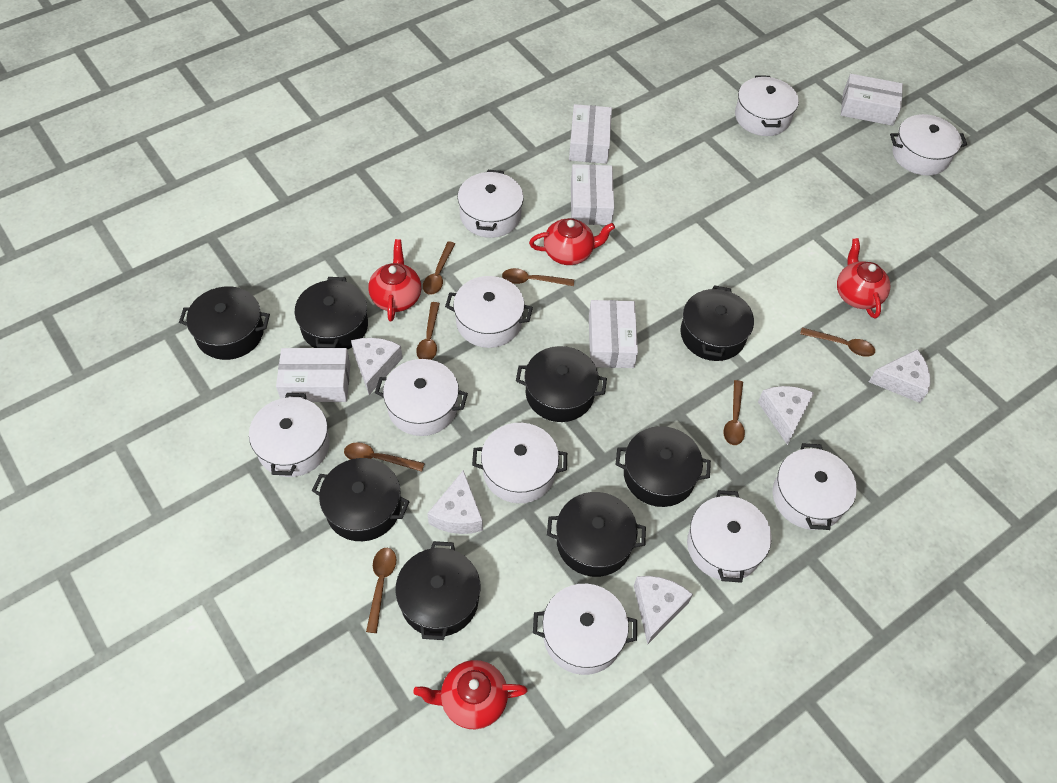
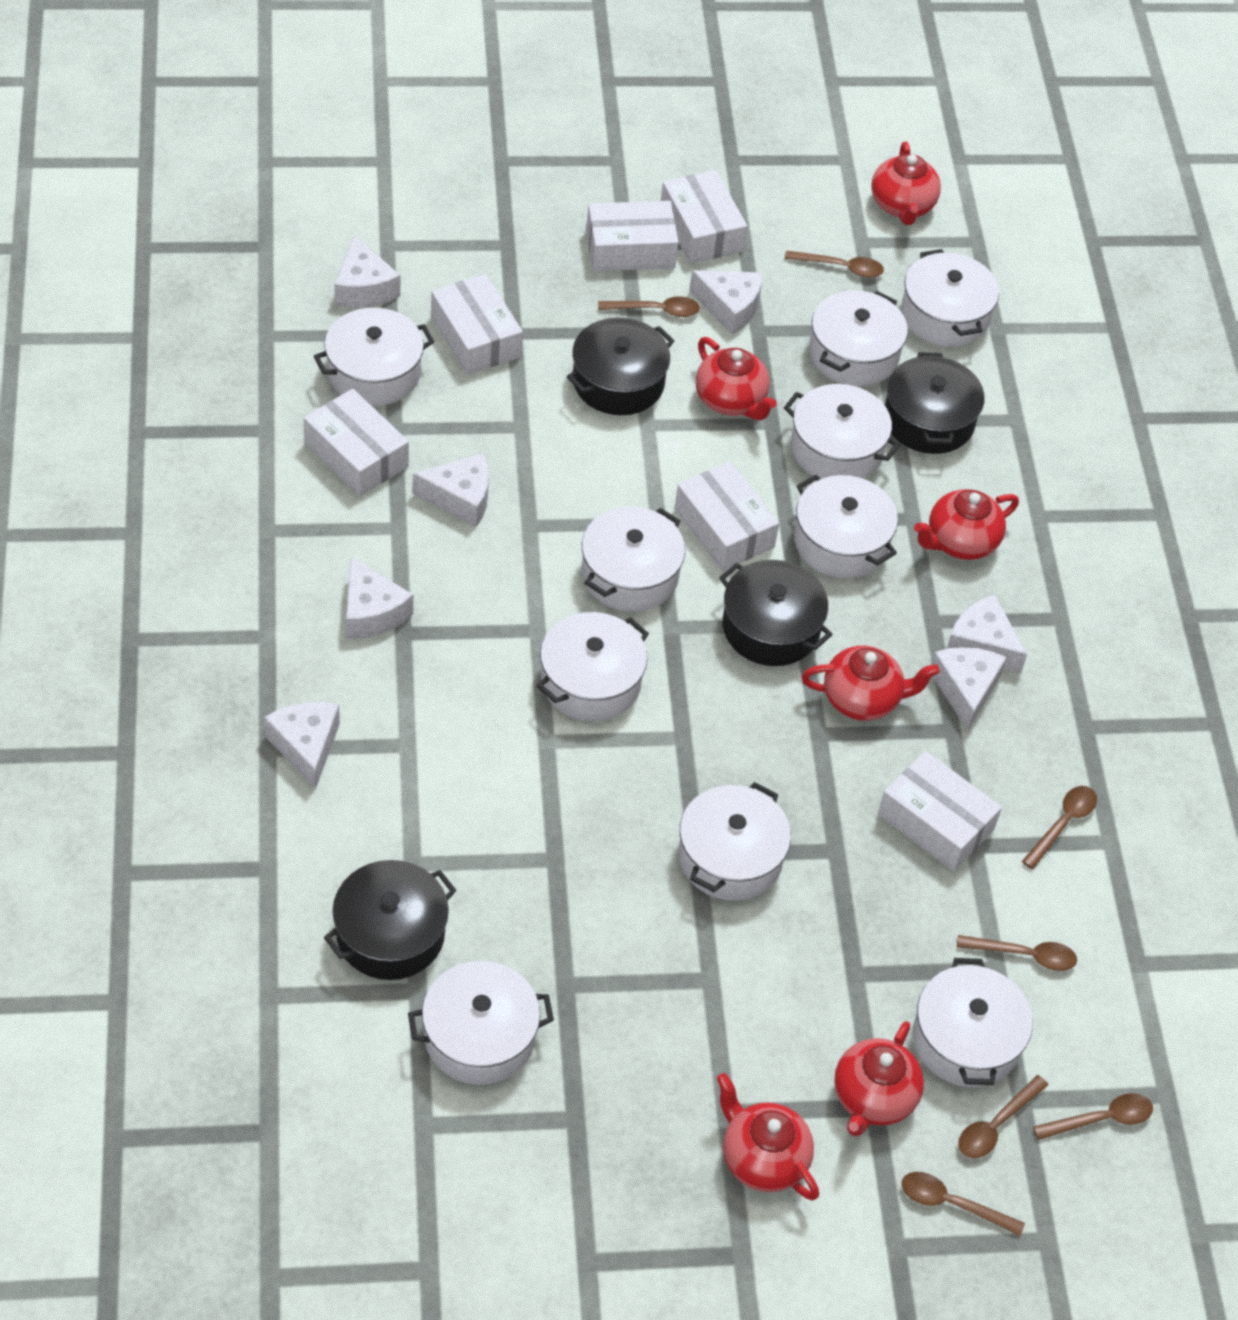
black pot: 8 -> 4
red teapot: 4 -> 6
white box: 5 -> 6
white cheese: 5 -> 7

